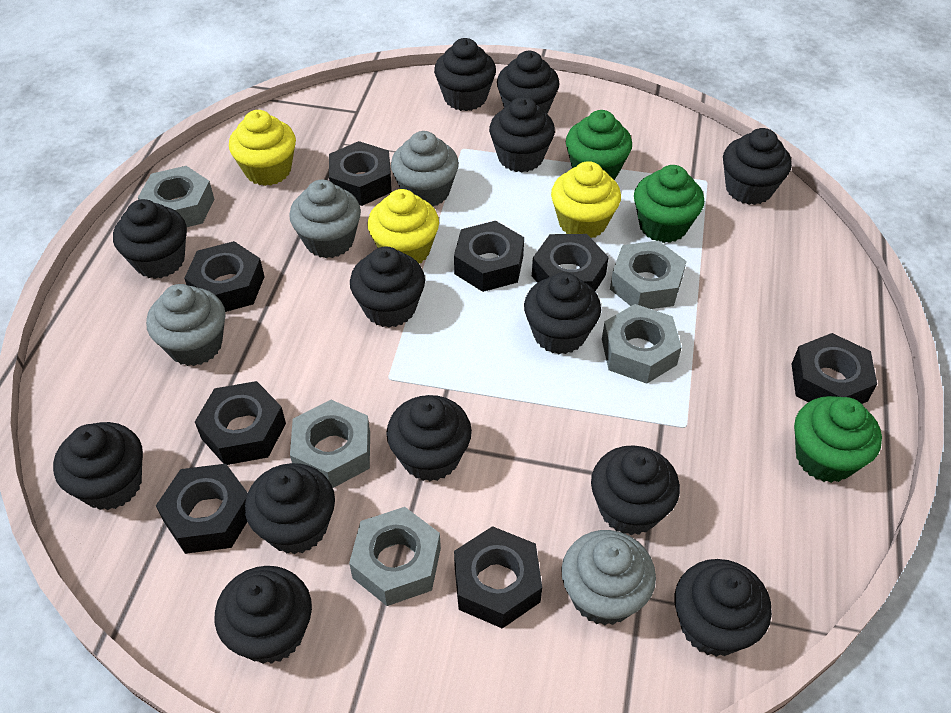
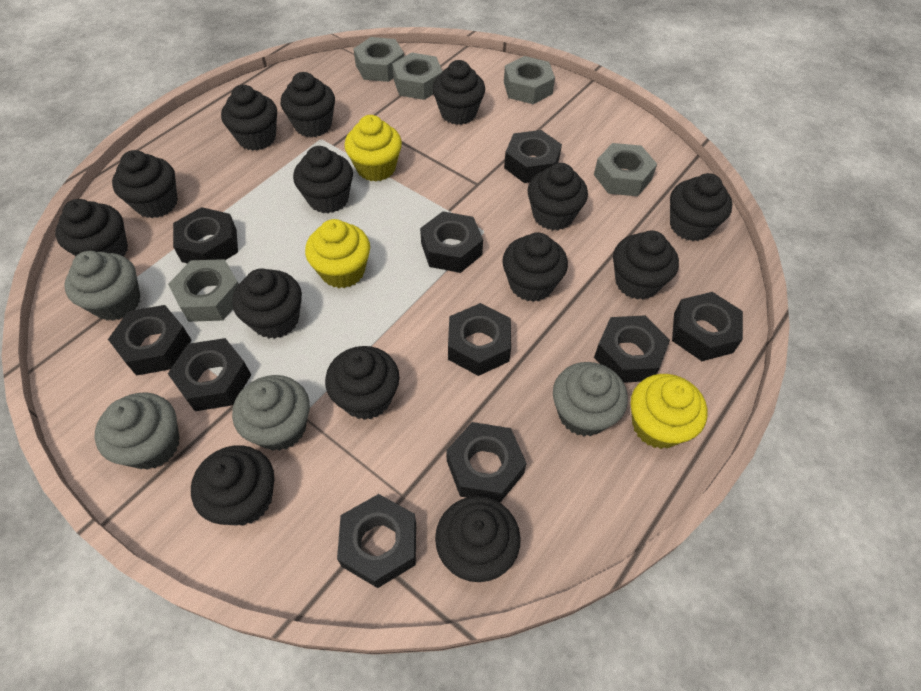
black cupcake: 13 -> 14
black nut: 8 -> 10
green cupcake: 3 -> 0

